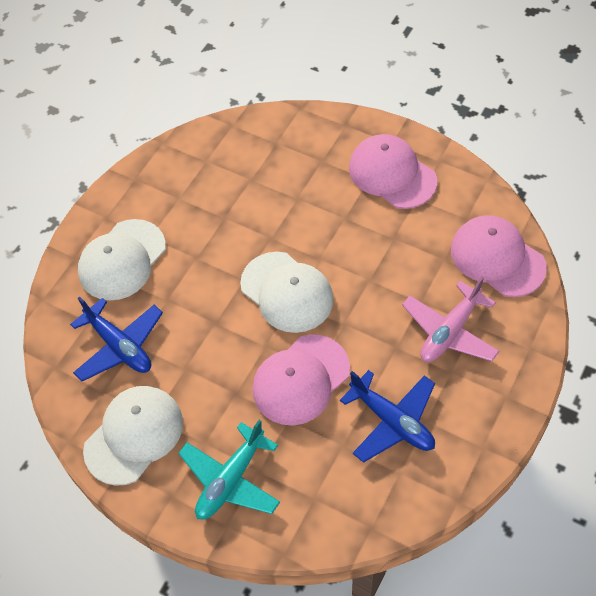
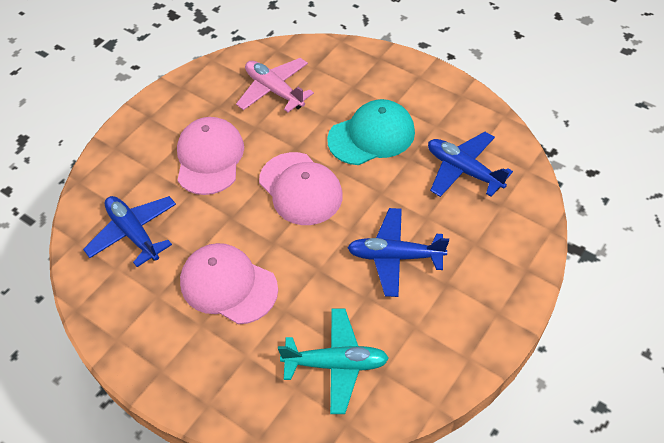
blue plane: 2 -> 3
turquoise cap: 0 -> 1
white cap: 3 -> 0

